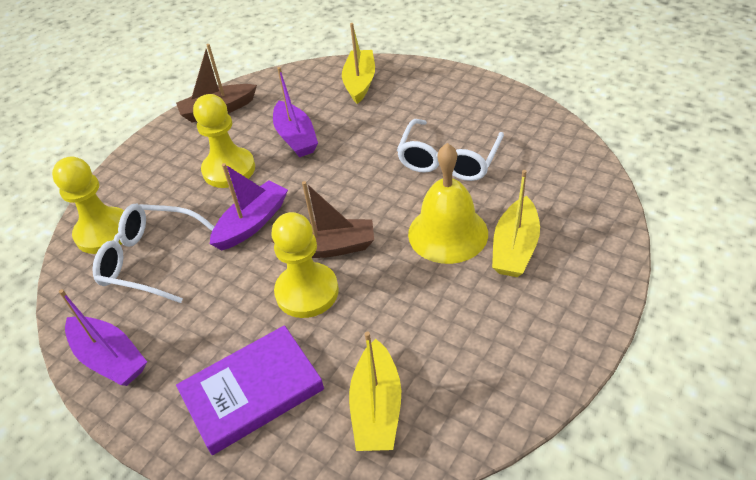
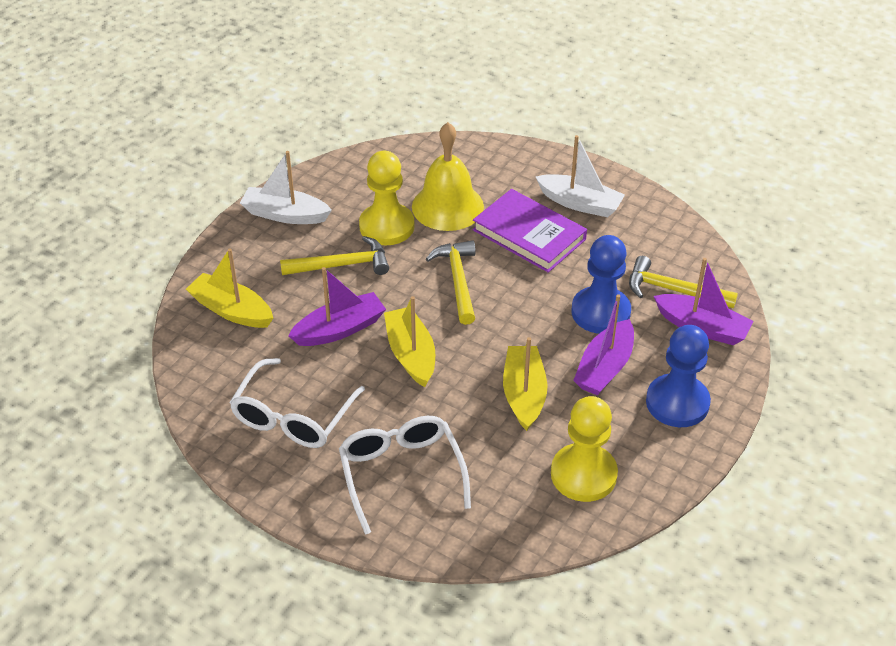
blue pawn: 0 -> 2
brown boat: 2 -> 0
white boat: 0 -> 2
yellow hammer: 0 -> 3
yellow pawn: 3 -> 2

